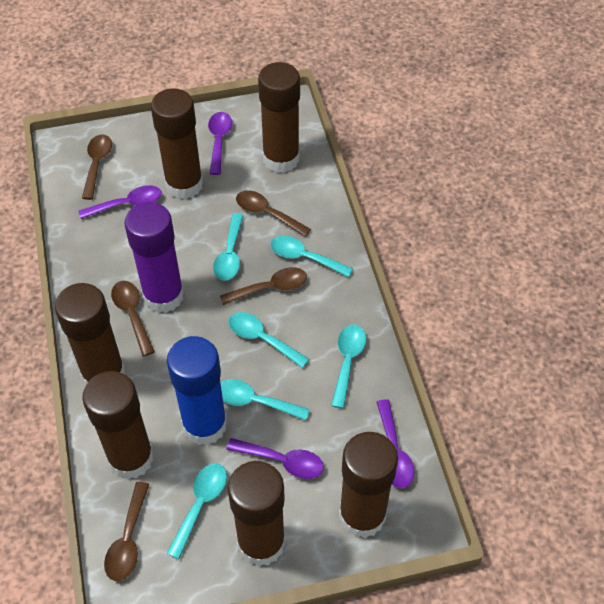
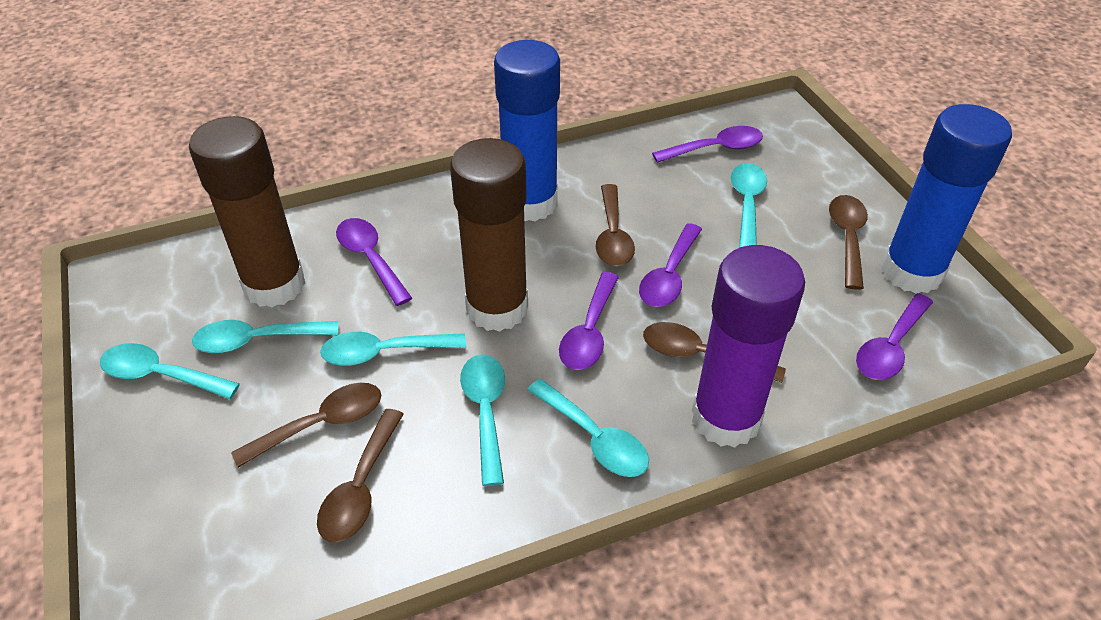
blue glue stick: 1 -> 2
brown glue stick: 6 -> 2
purple spoon: 4 -> 5

